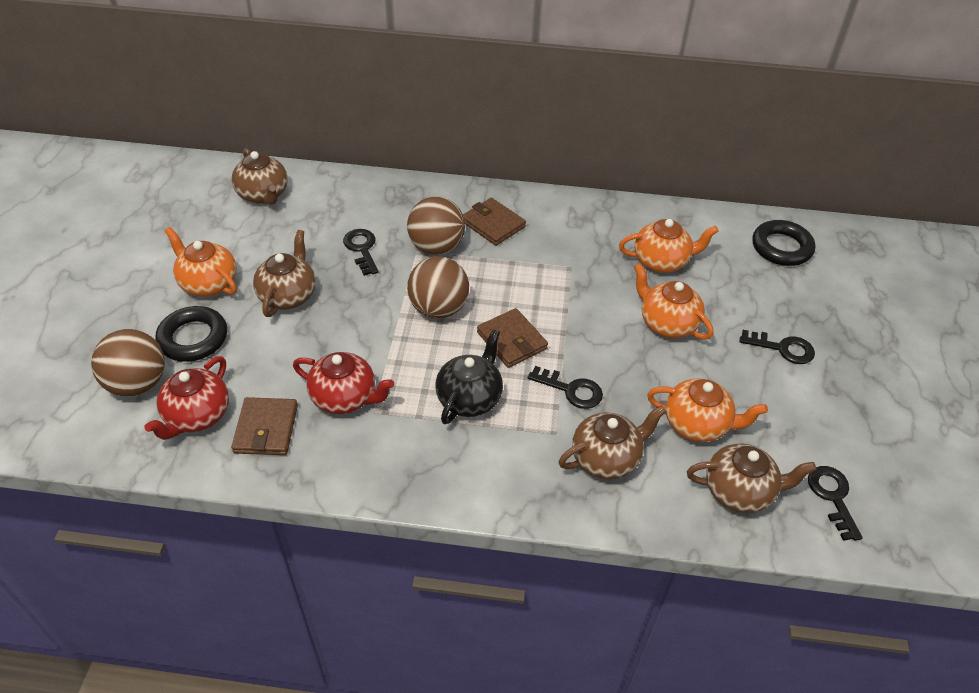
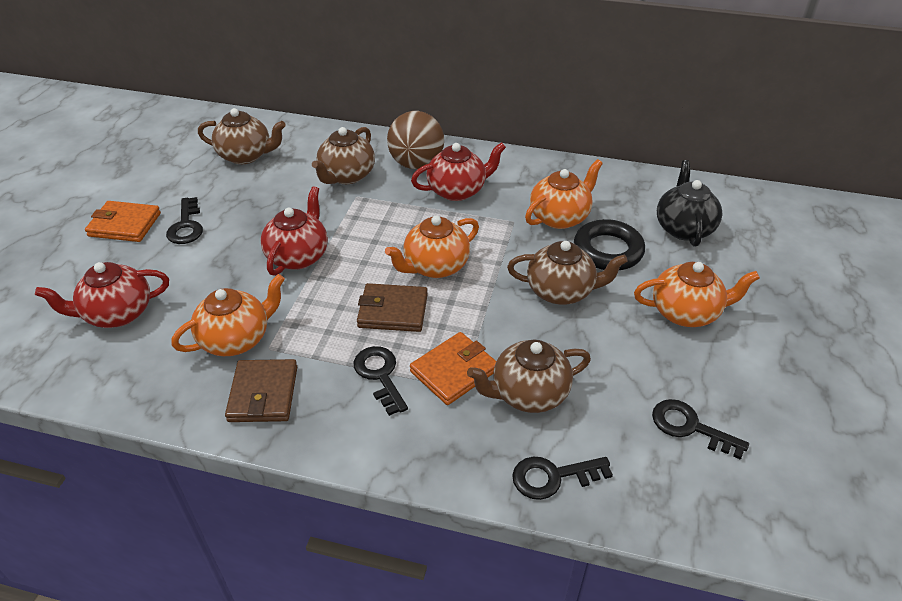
black ring: 2 -> 1
brown ball: 3 -> 1
brown wallet: 3 -> 2
orange wallet: 0 -> 2
red teapot: 2 -> 3

